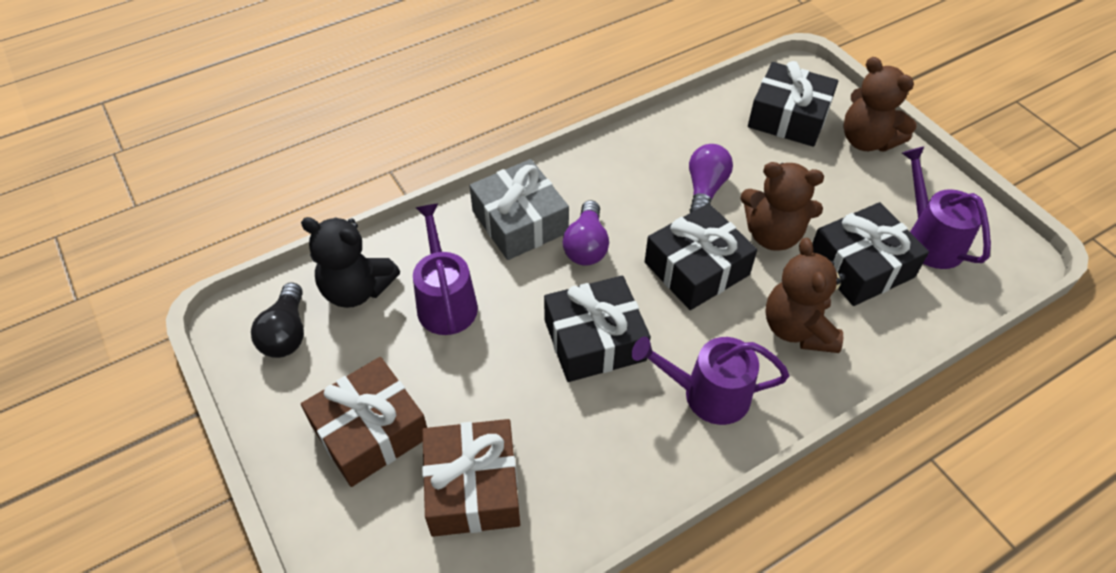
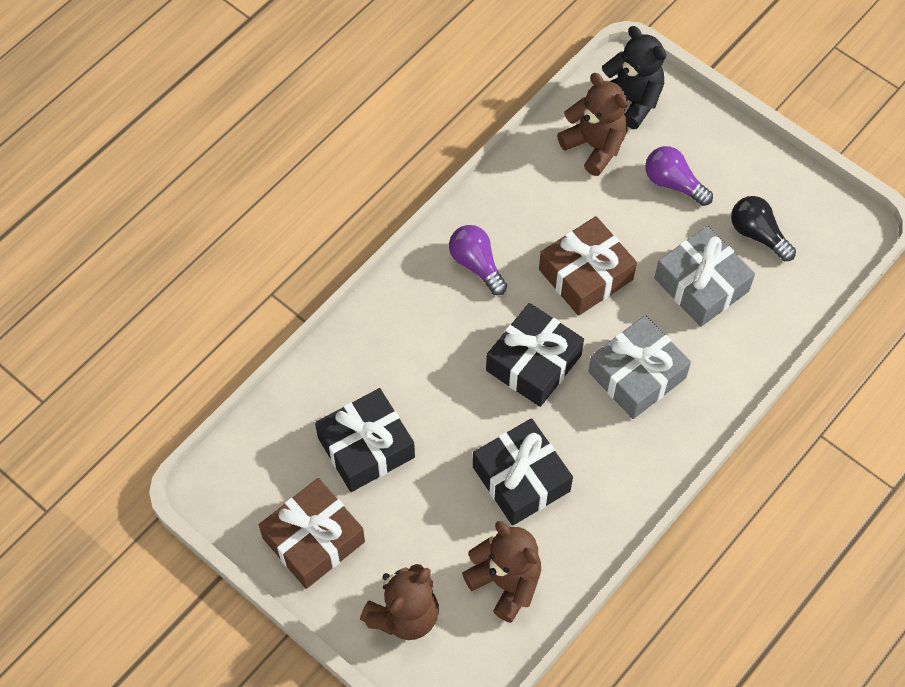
black gift: 4 -> 3
grey gift: 1 -> 2
purple watering can: 3 -> 0

